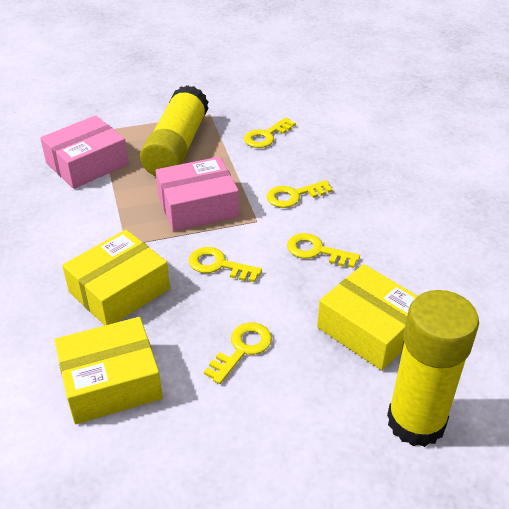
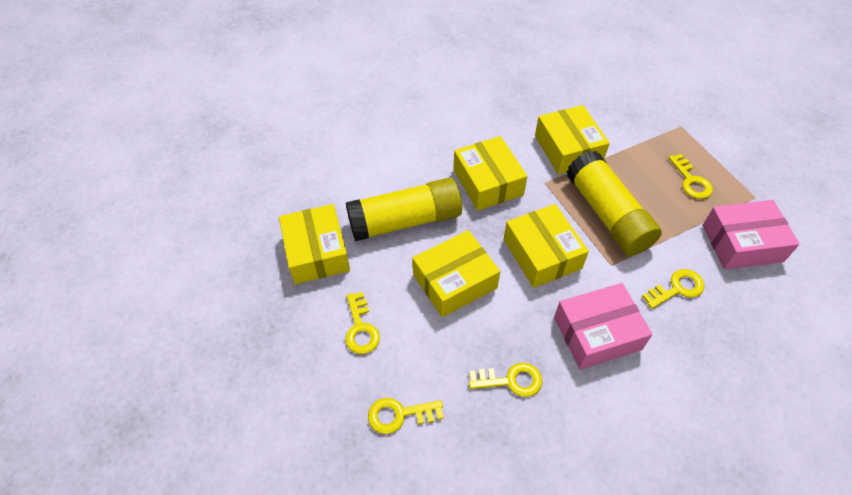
yellow box: 3 -> 5

